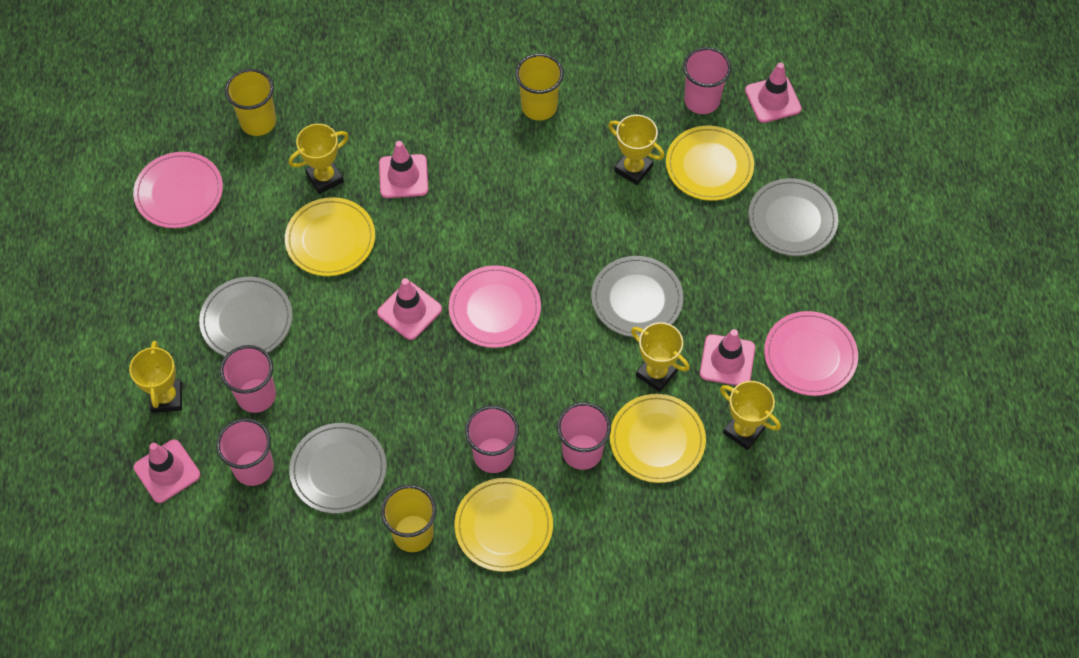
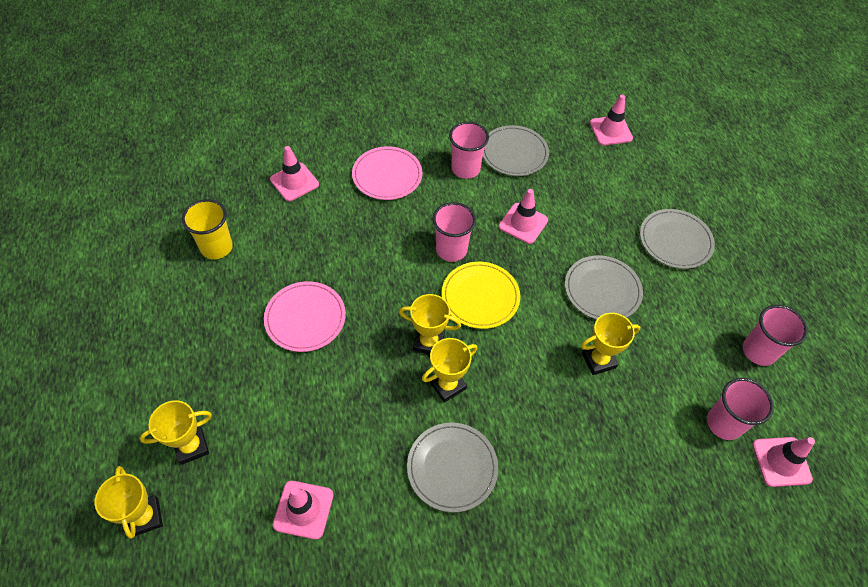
pink cup: 5 -> 4
pink plate: 3 -> 2
yellow cup: 3 -> 1
yellow plate: 4 -> 1

